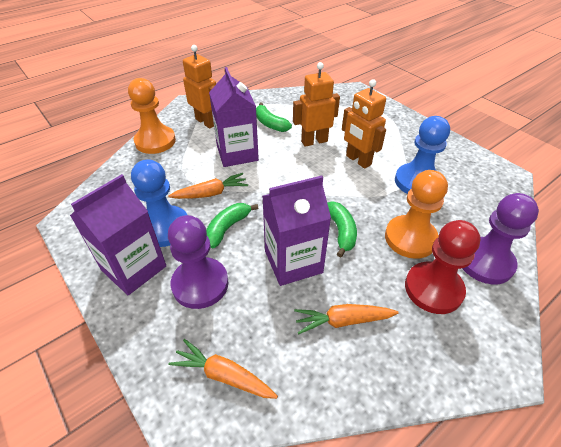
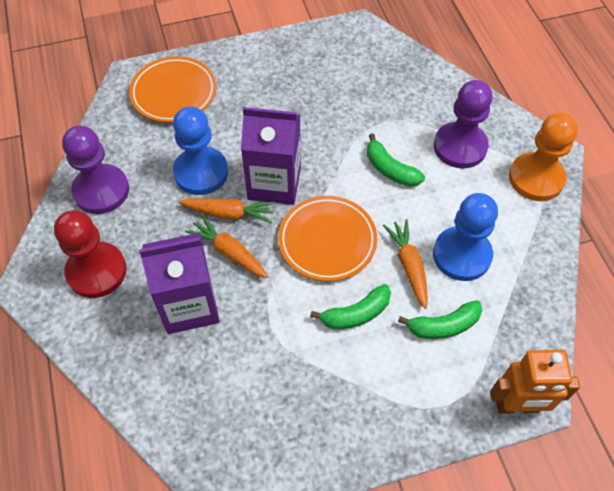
orange pawn: 2 -> 1
orange plate: 0 -> 2
orange robot: 3 -> 1
purple carton: 3 -> 2

